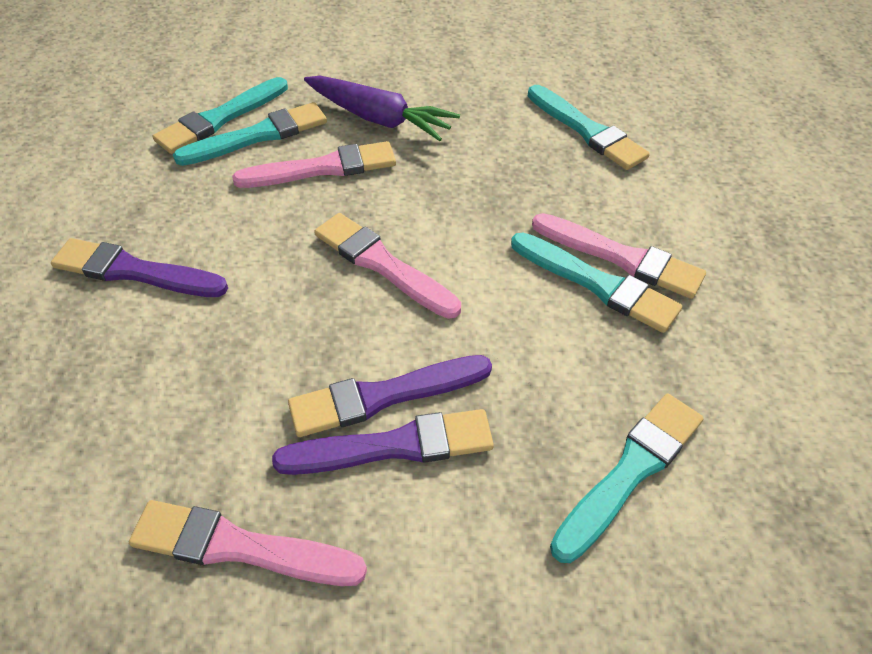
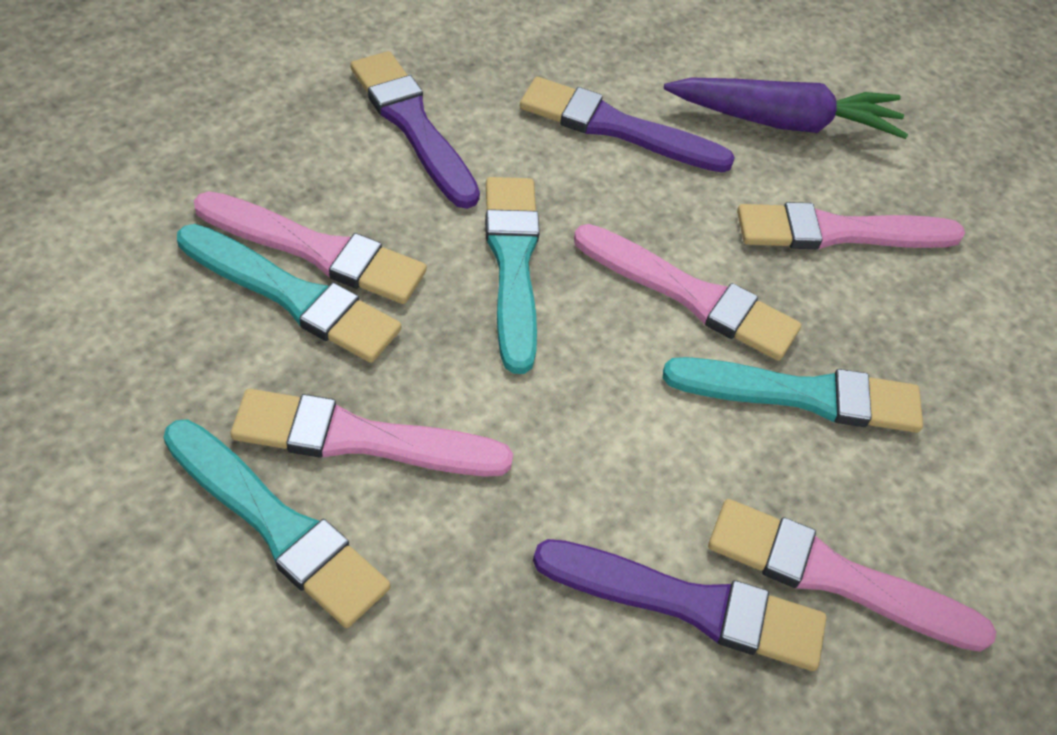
pink brush: 4 -> 5
turquoise brush: 5 -> 4

